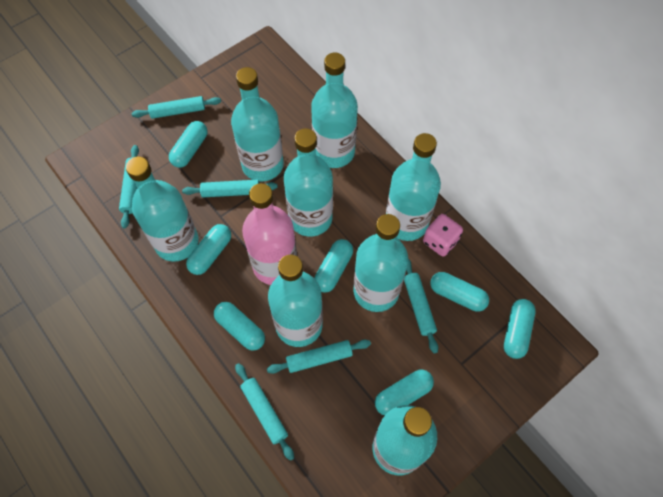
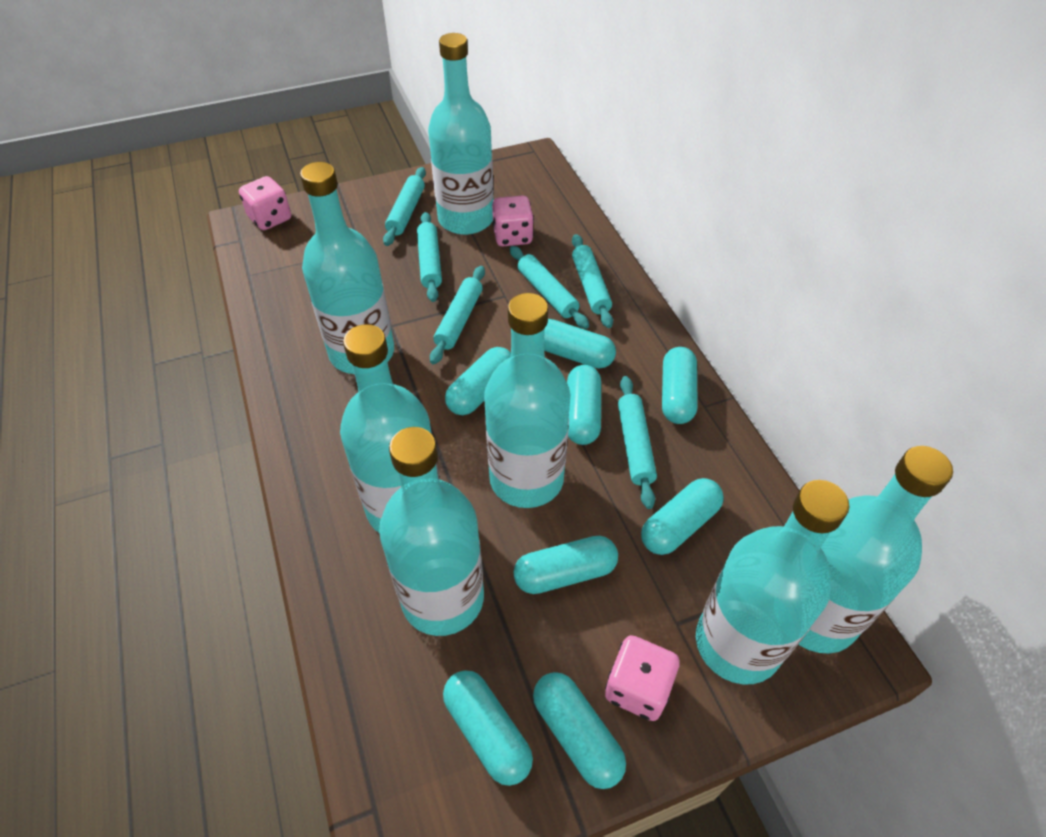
pink bottle: 1 -> 0
pink dice: 1 -> 3
turquoise bottle: 8 -> 7
turquoise capsule: 7 -> 8

